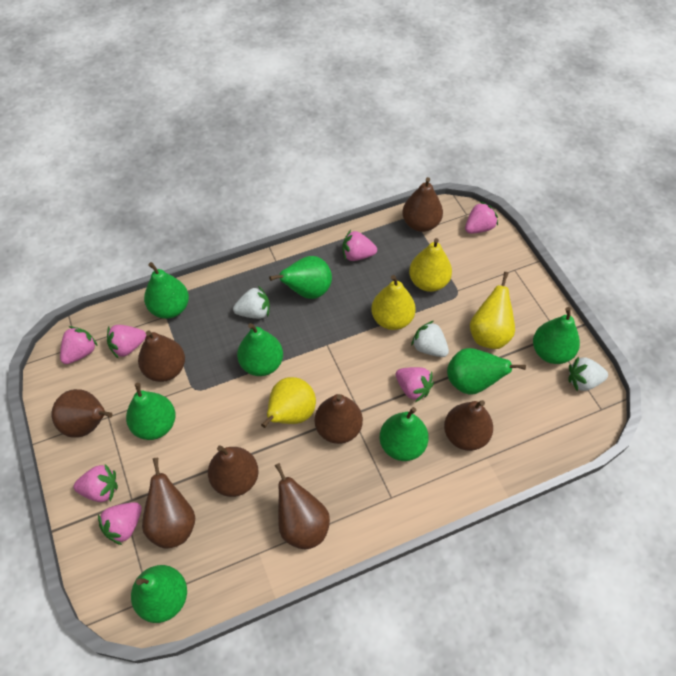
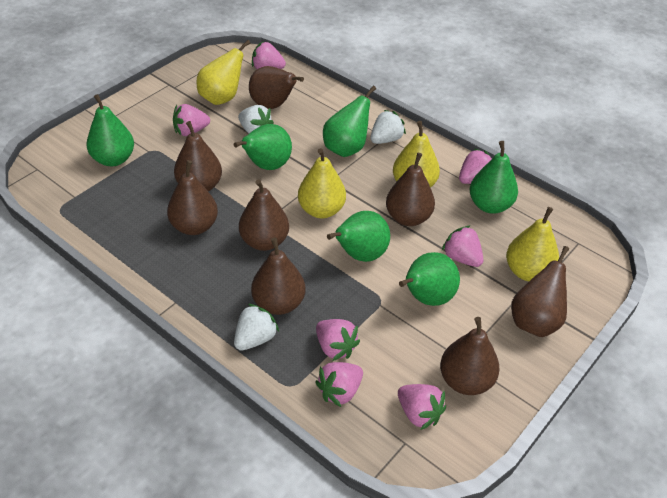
green pear: 8 -> 6

